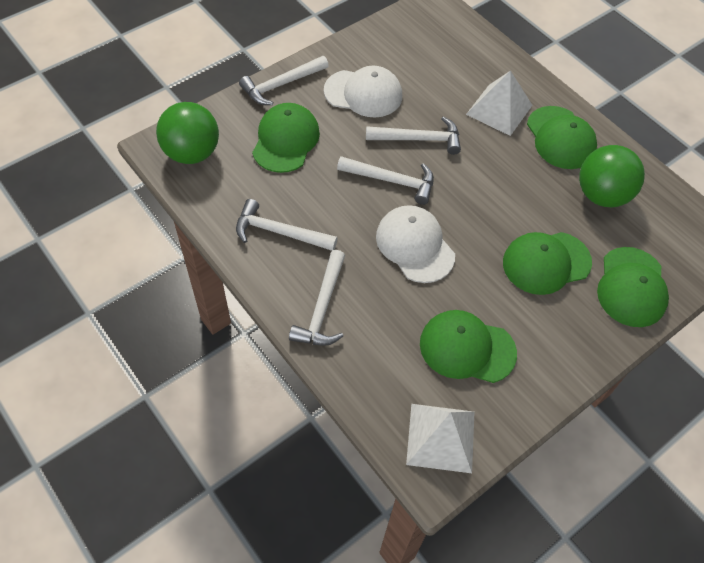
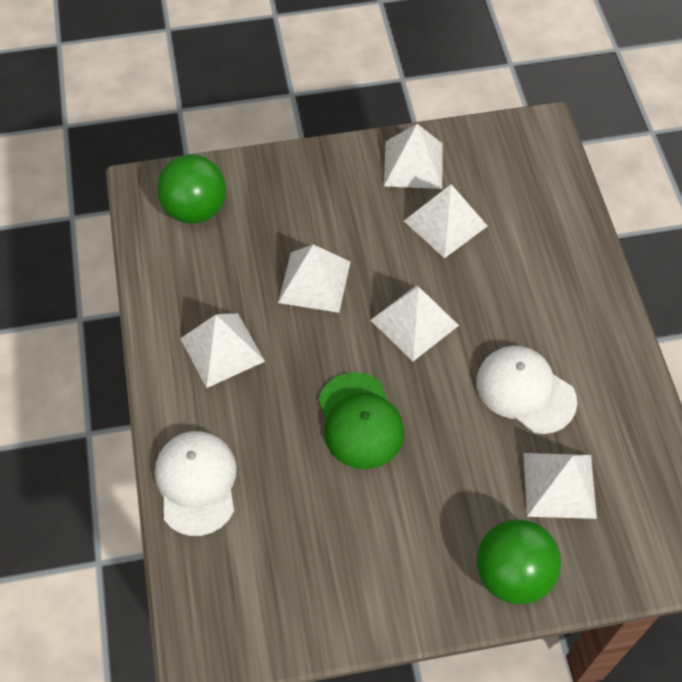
green cap: 5 -> 1
white hammer: 5 -> 0
white pyramid: 2 -> 6

